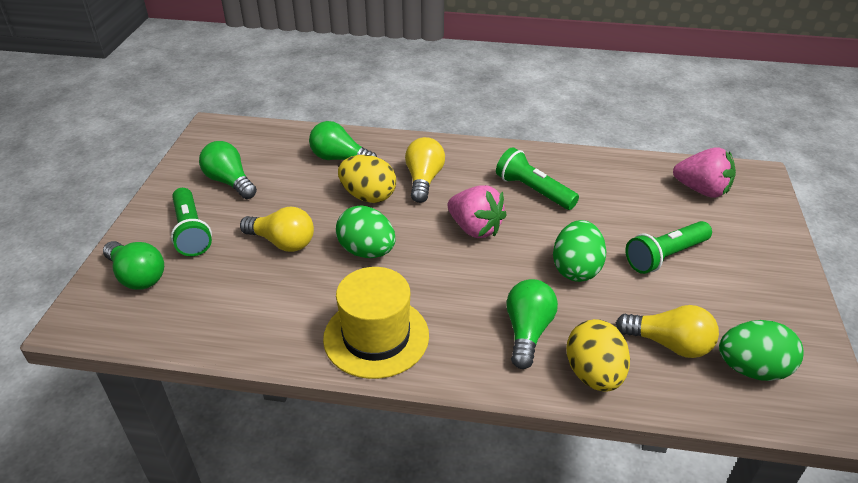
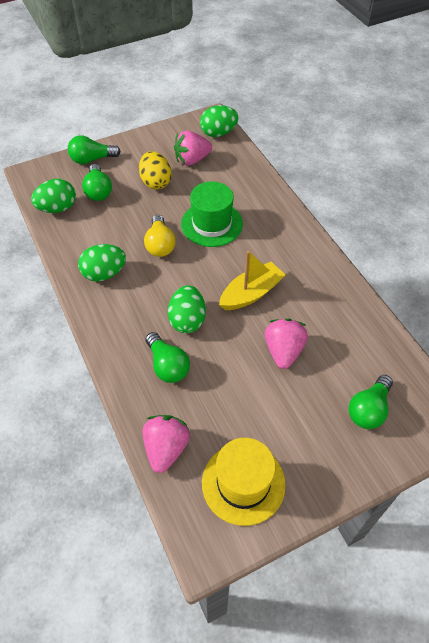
green egg: 3 -> 4
green flashlight: 3 -> 0
green hat: 0 -> 1
pink strawberry: 2 -> 3
yellow boat: 0 -> 1
yellow egg: 2 -> 1
yellow light bulb: 3 -> 1

